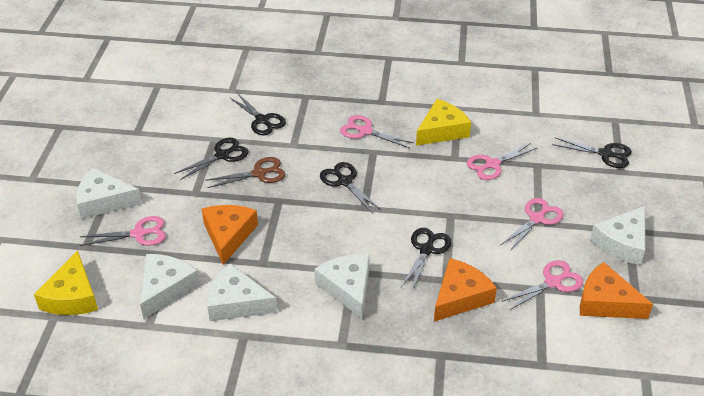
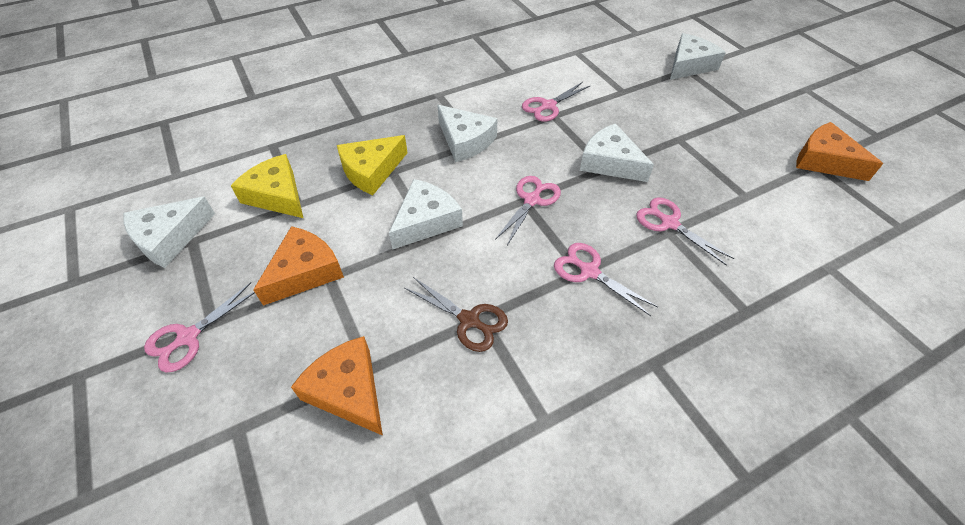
black scissors: 5 -> 0

